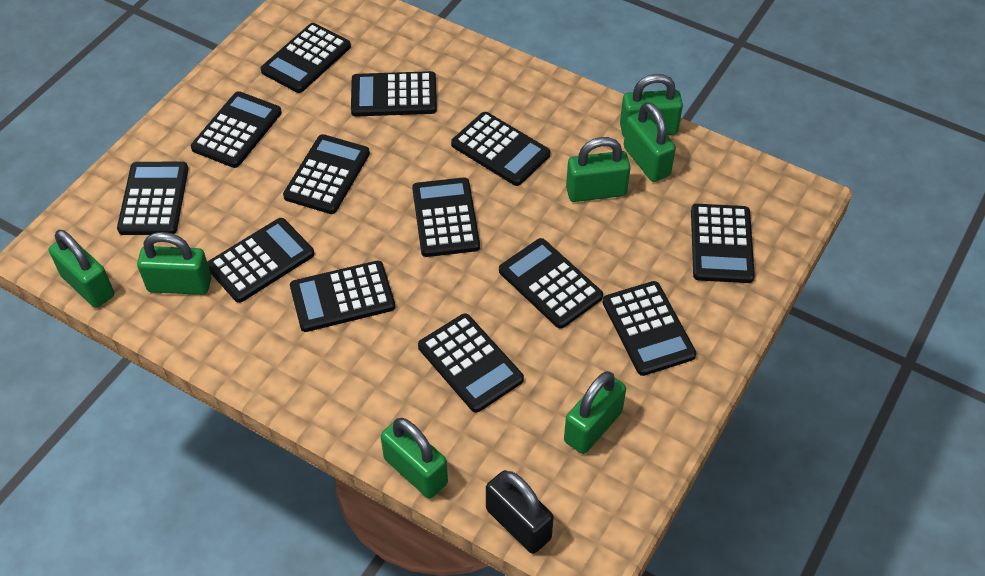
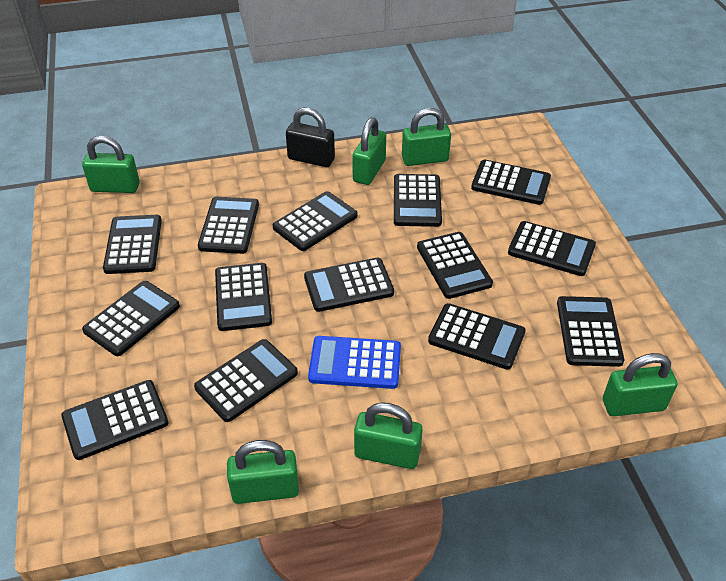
black calculator: 13 -> 14
blue calculator: 0 -> 1
green padlock: 7 -> 6

